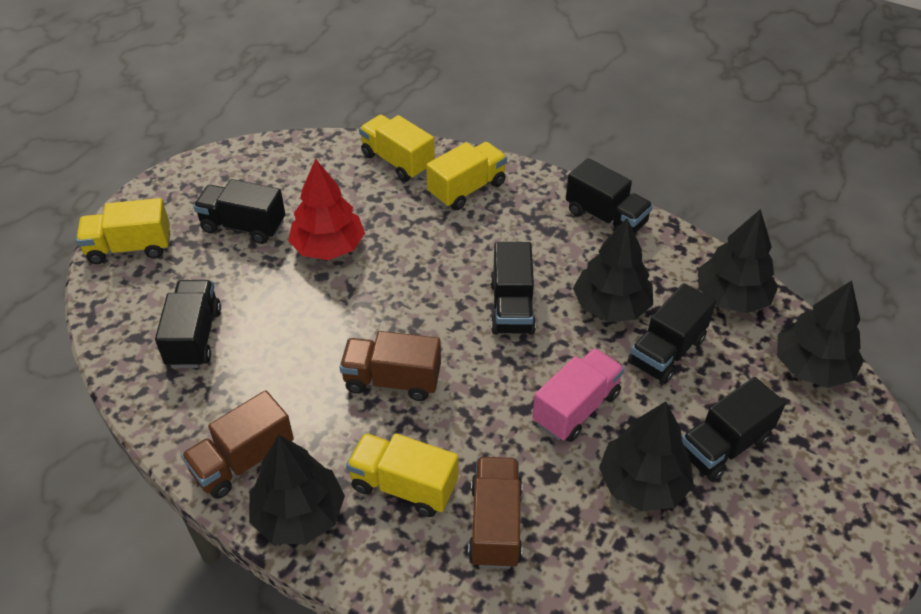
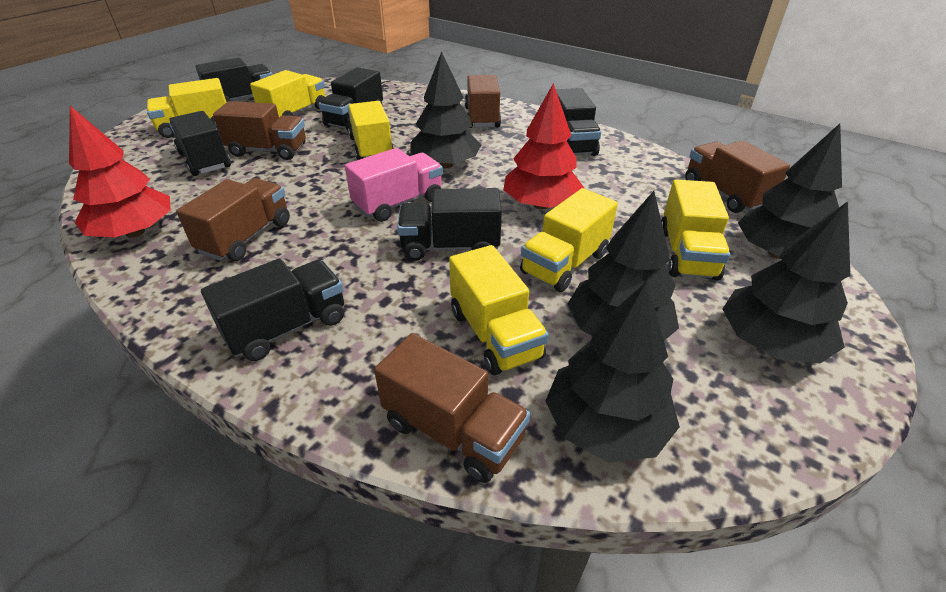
brown truck: 3 -> 5
red tree: 1 -> 2
yellow truck: 4 -> 6

